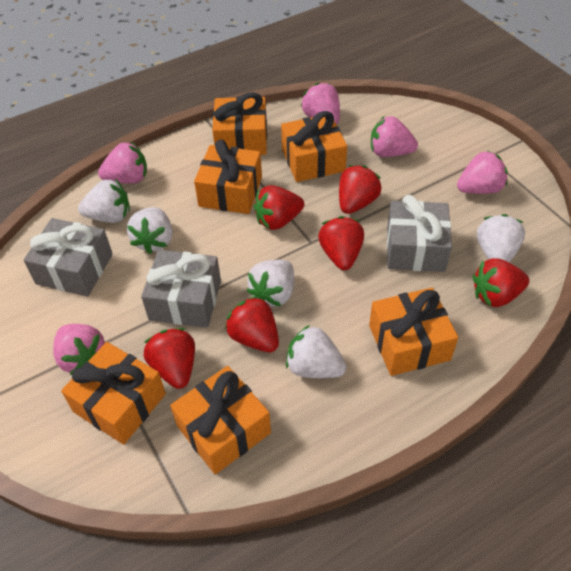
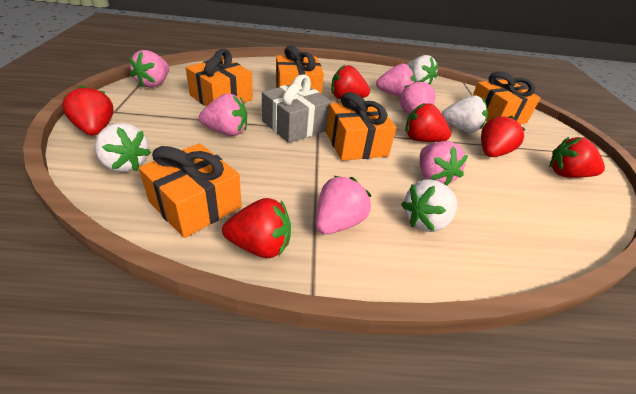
grey gift: 3 -> 1
orange gift: 6 -> 5
pink strawberry: 5 -> 6
white strawberry: 5 -> 4

